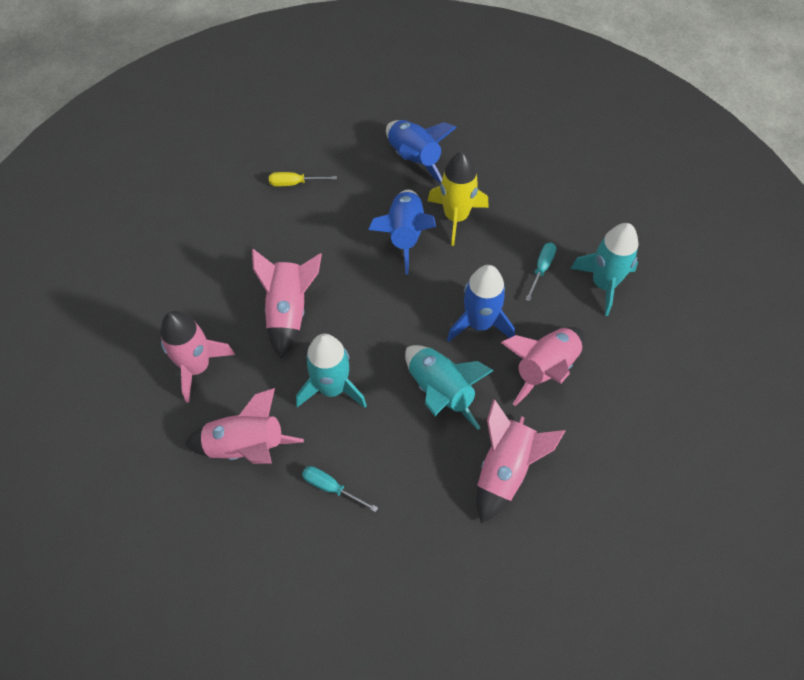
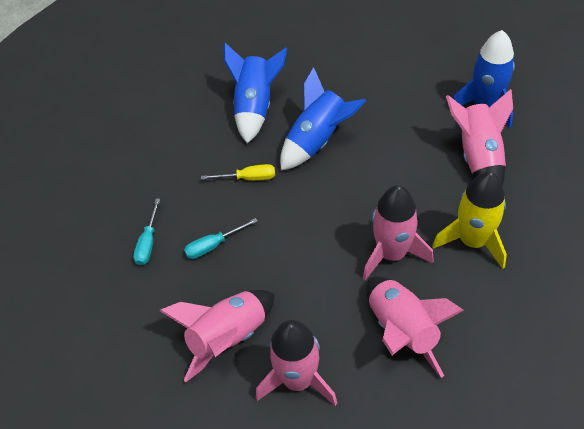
turquoise rocket: 3 -> 0

